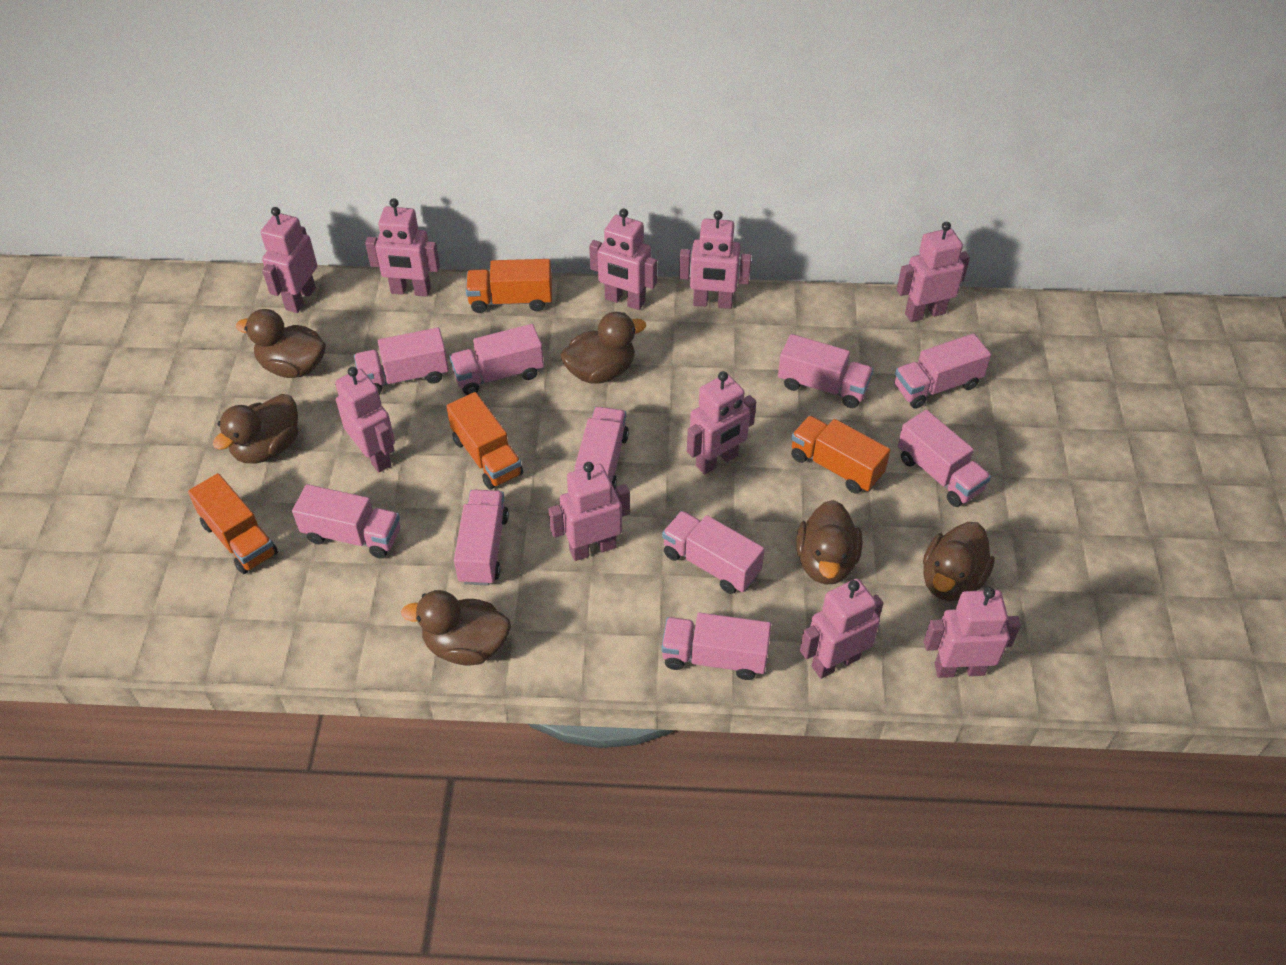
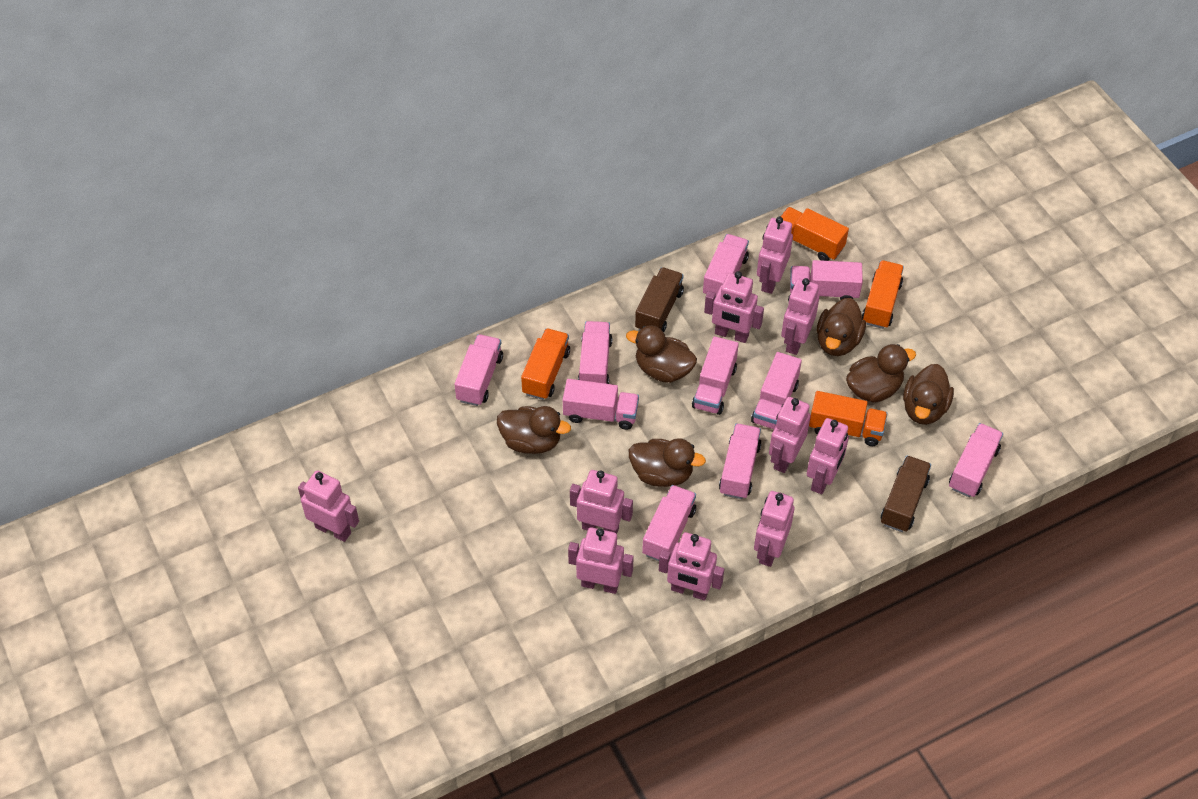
brown truck: 0 -> 2

